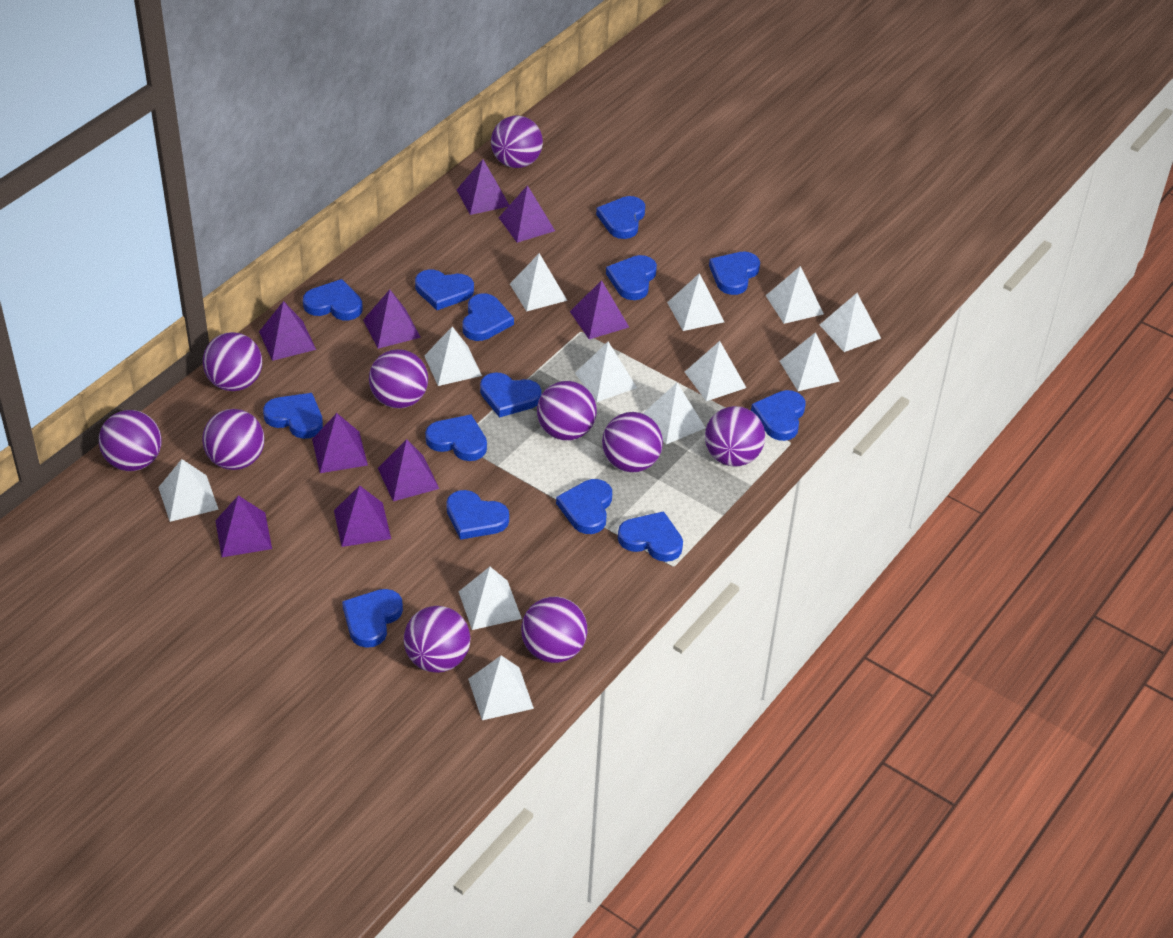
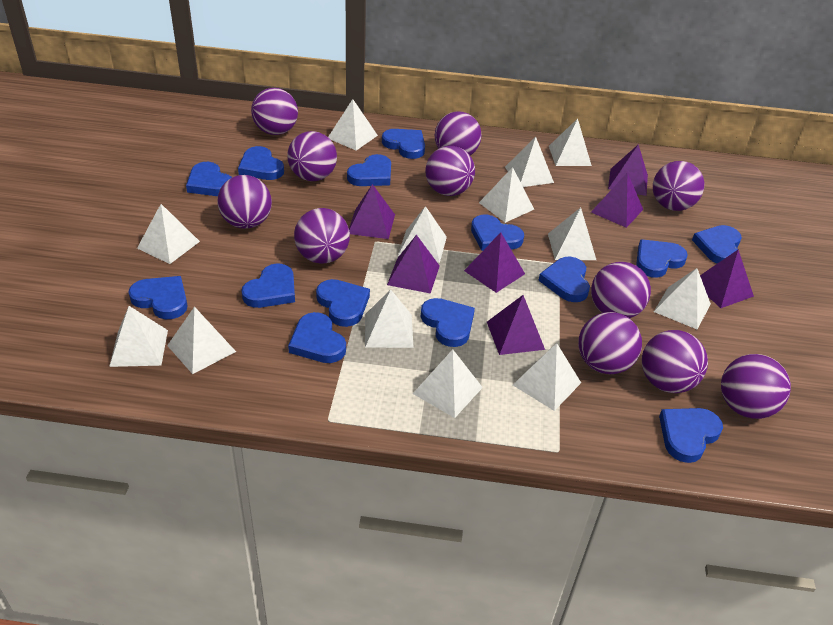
purple ball: 10 -> 11
purple pyramid: 9 -> 7
white pyramid: 12 -> 13

